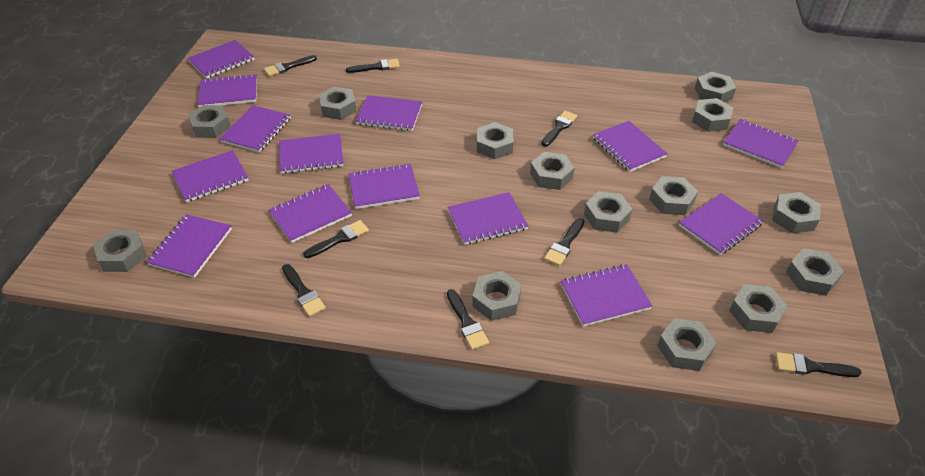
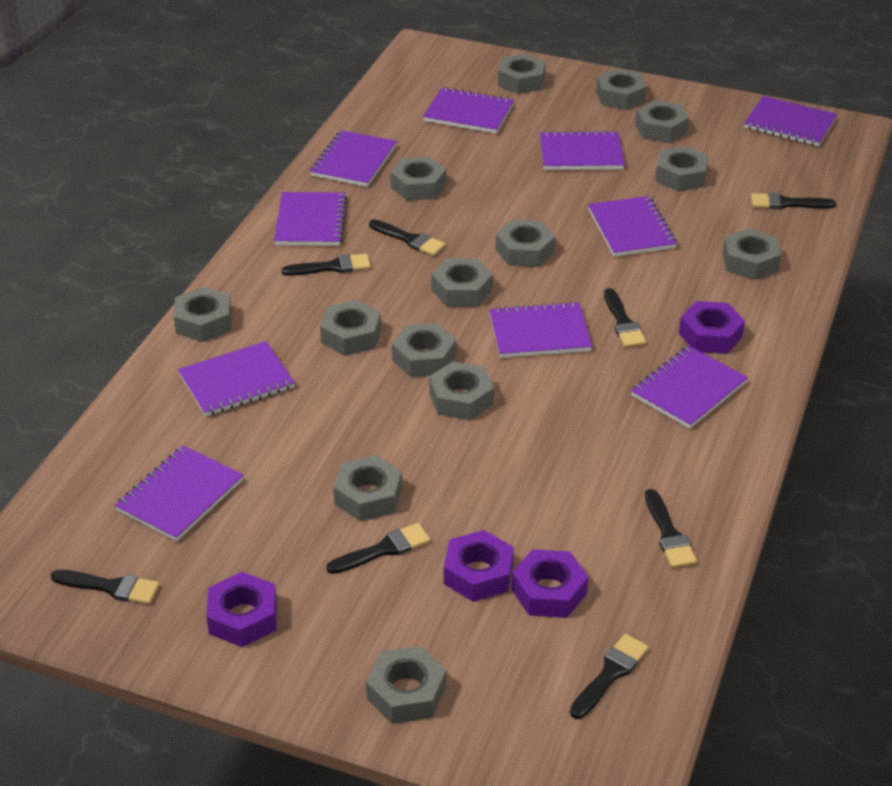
purple notebook: 14 -> 10
purple nut: 0 -> 4

